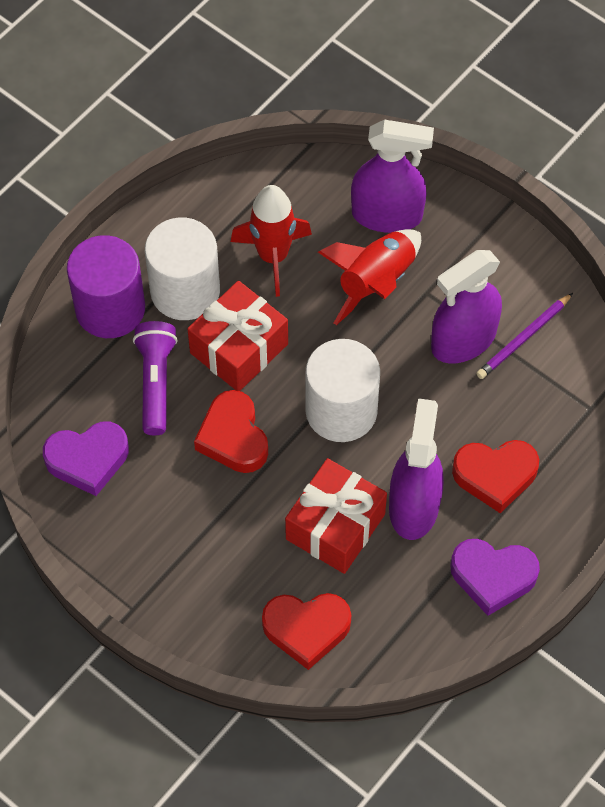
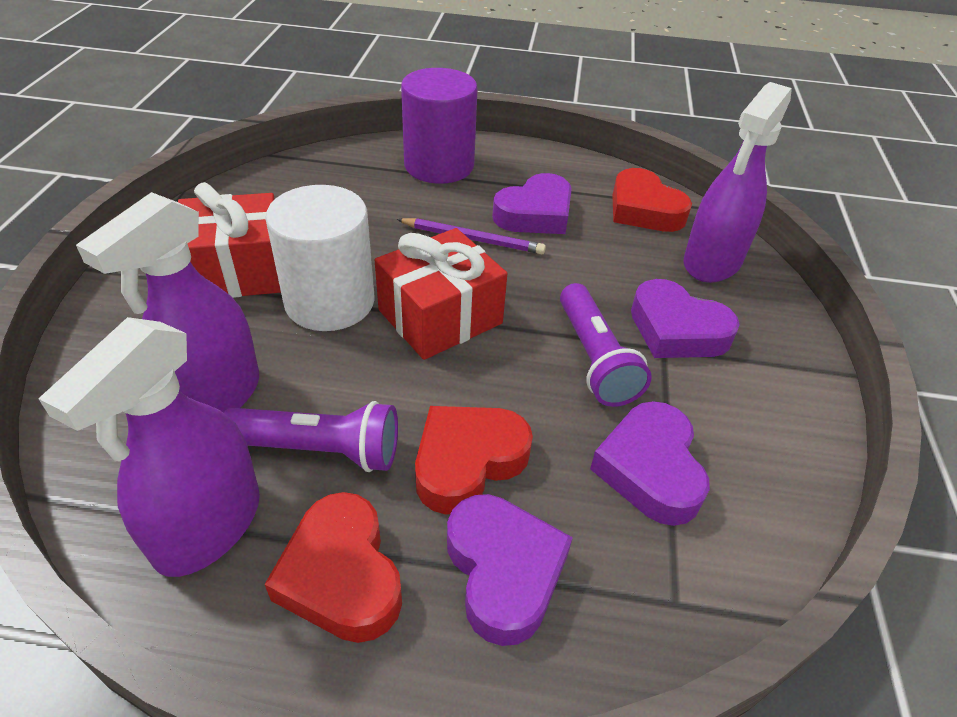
purple flashlight: 1 -> 2
purple heart: 2 -> 4
red rocket: 2 -> 0
white cylinder: 2 -> 1

